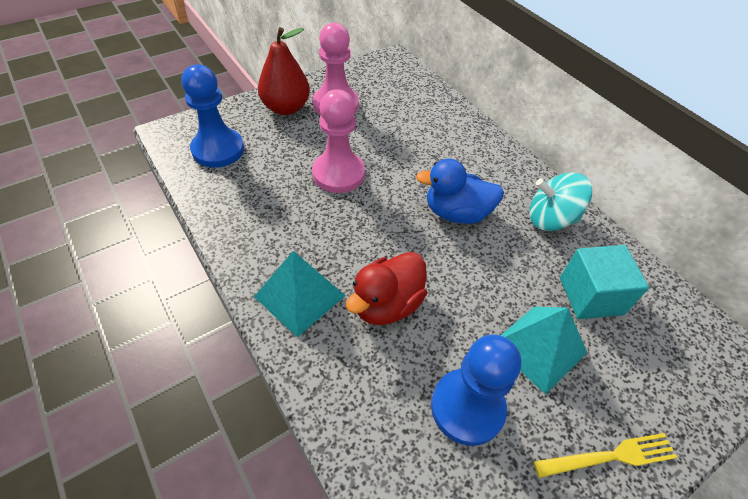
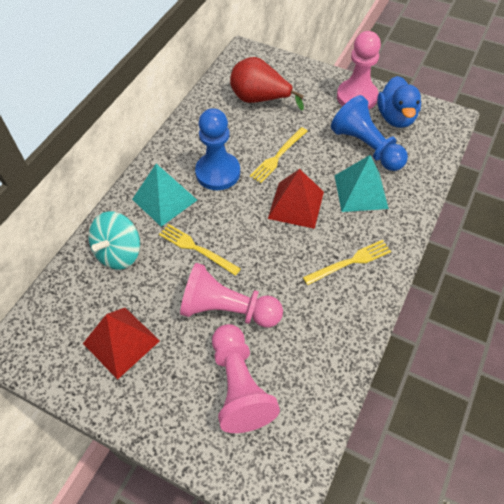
pink pawn: 2 -> 3
red duck: 1 -> 0
red pyramid: 0 -> 2
turquoise cube: 1 -> 0
yellow fork: 1 -> 3

